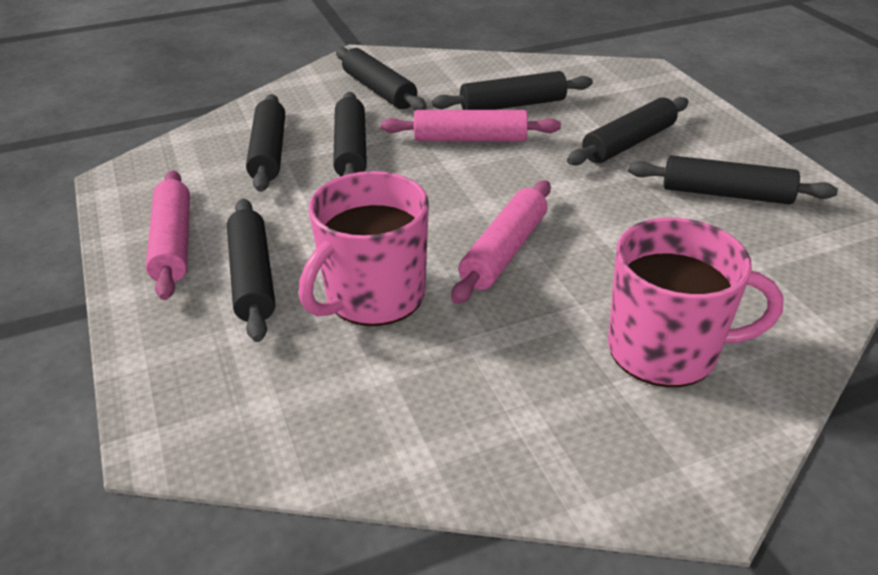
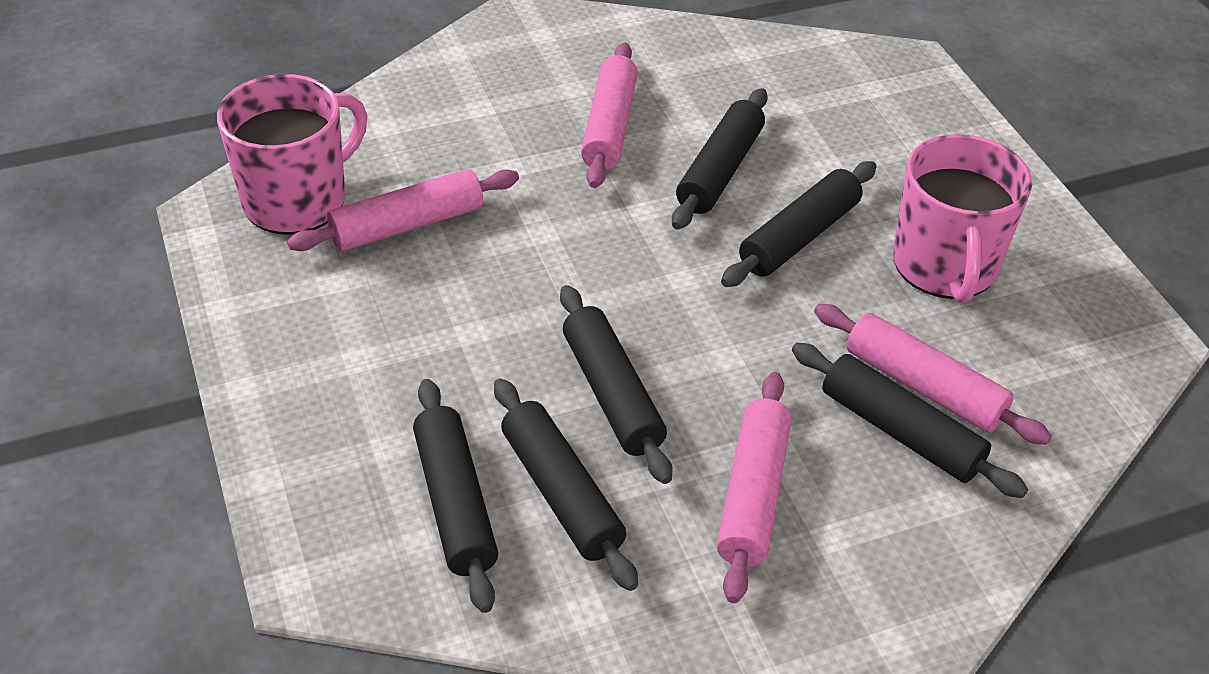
black rolling pin: 7 -> 6
pink rolling pin: 3 -> 4

